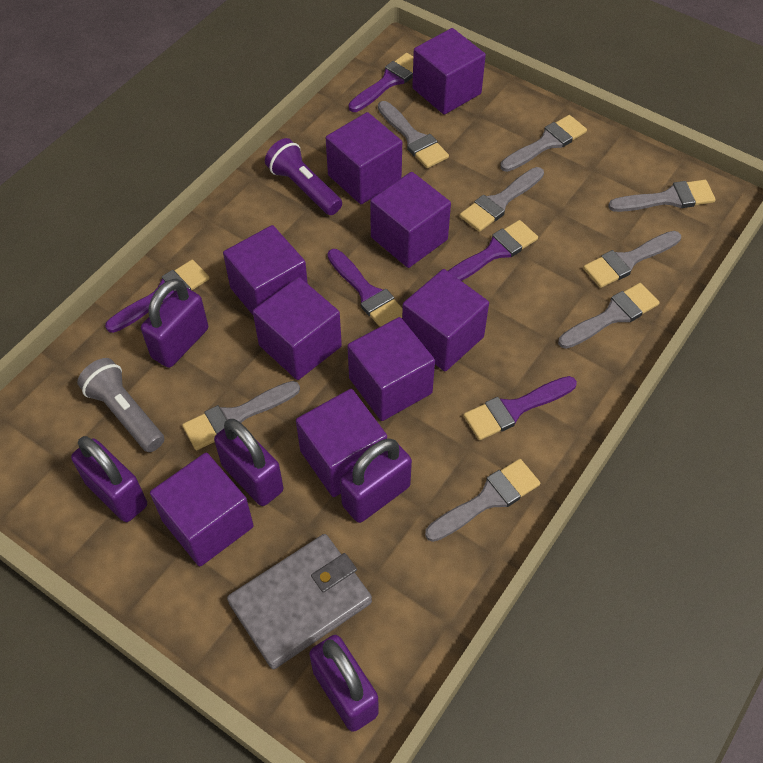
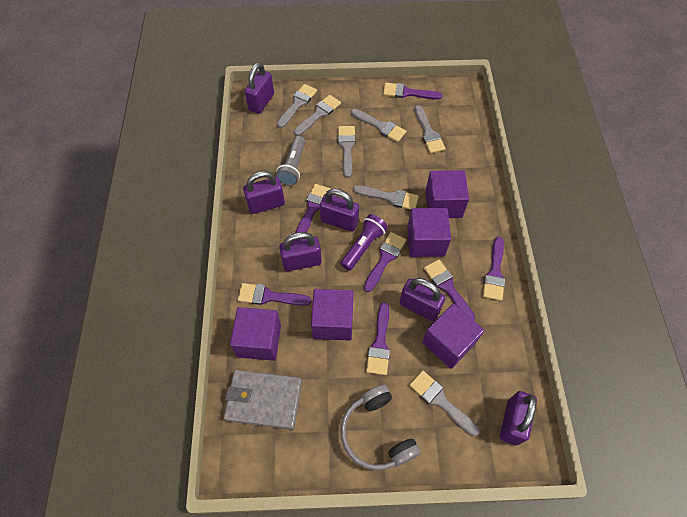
grey brush: 8 -> 7
grey headphones: 0 -> 1
purple brush: 5 -> 7
purple cube: 9 -> 5
purple padlock: 5 -> 6

